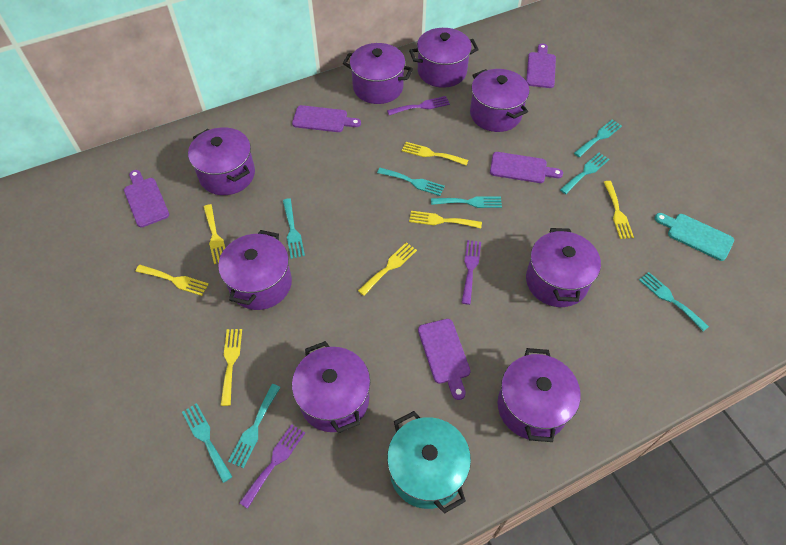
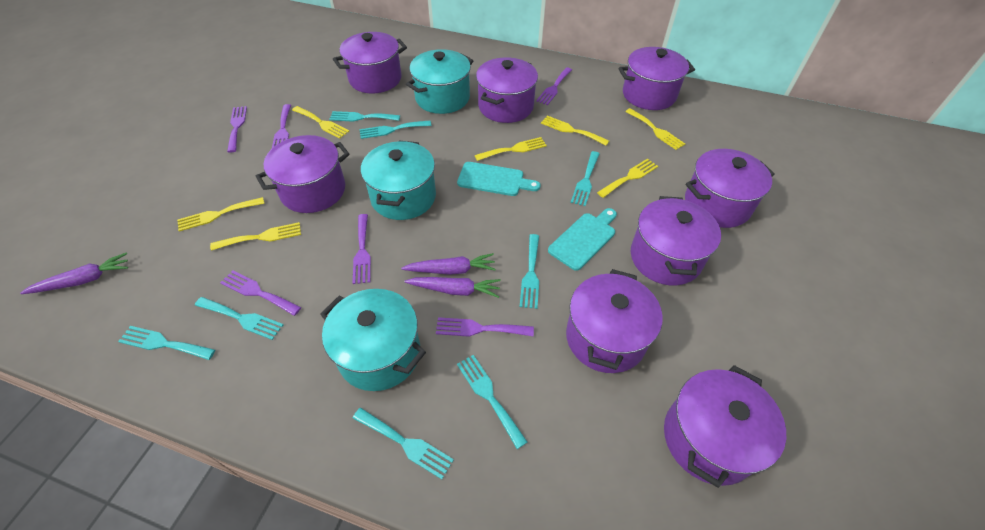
purple carrot: 0 -> 3
purple cutting board: 5 -> 0
purple fork: 3 -> 6
turquoise cutting board: 1 -> 2
turquoise pot: 1 -> 3

